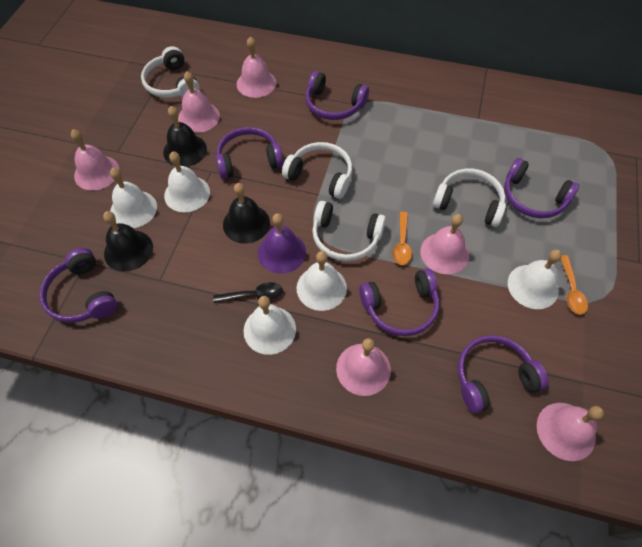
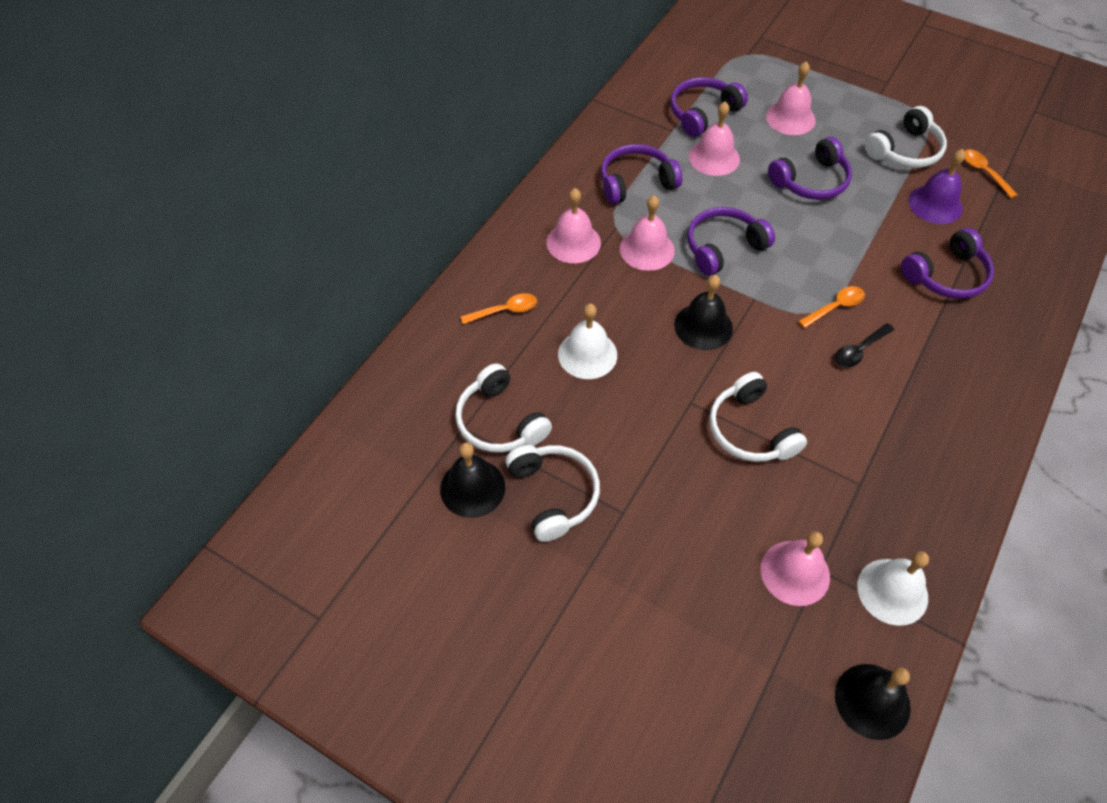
orange spoon: 2 -> 3
pink bell: 6 -> 5
purple headphones: 6 -> 5
white bell: 5 -> 2

